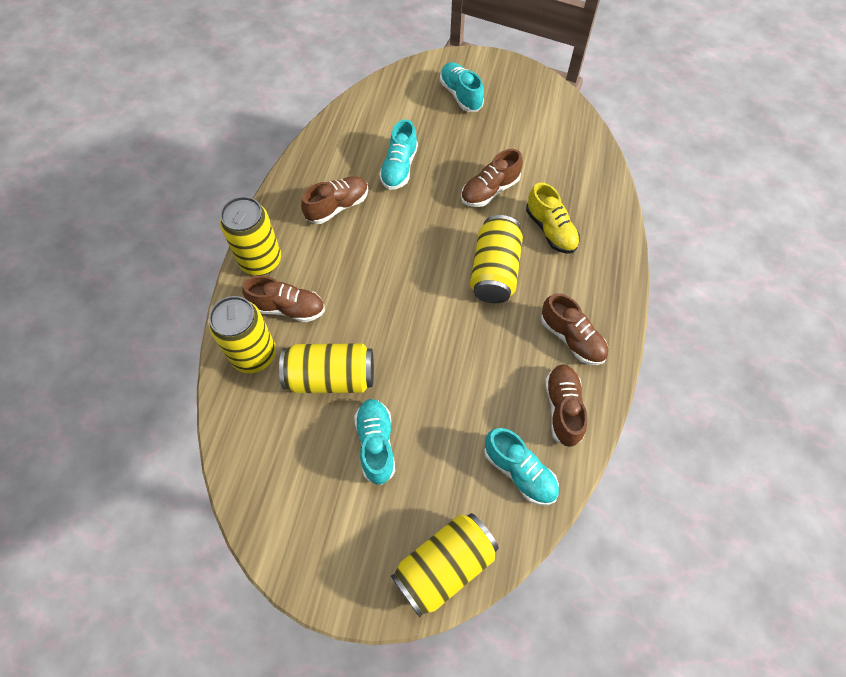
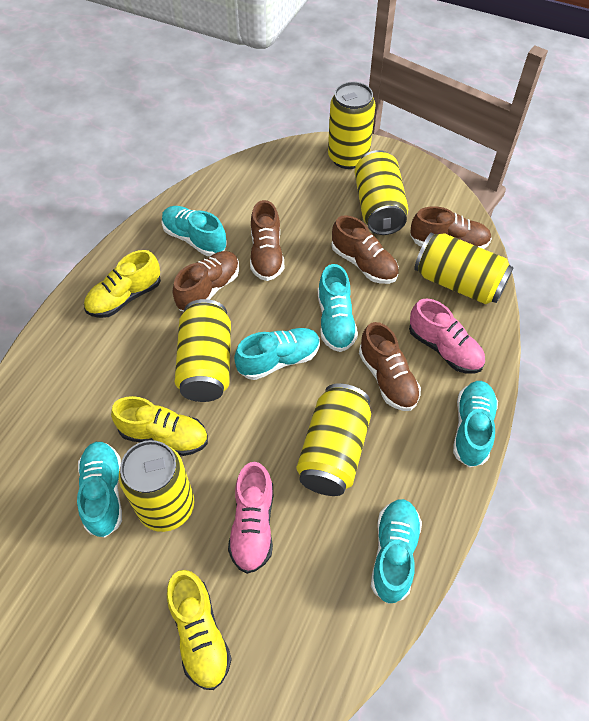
pink shoe: 0 -> 2
turquoise shoe: 4 -> 6
yellow can: 5 -> 6
yellow shoe: 1 -> 3

